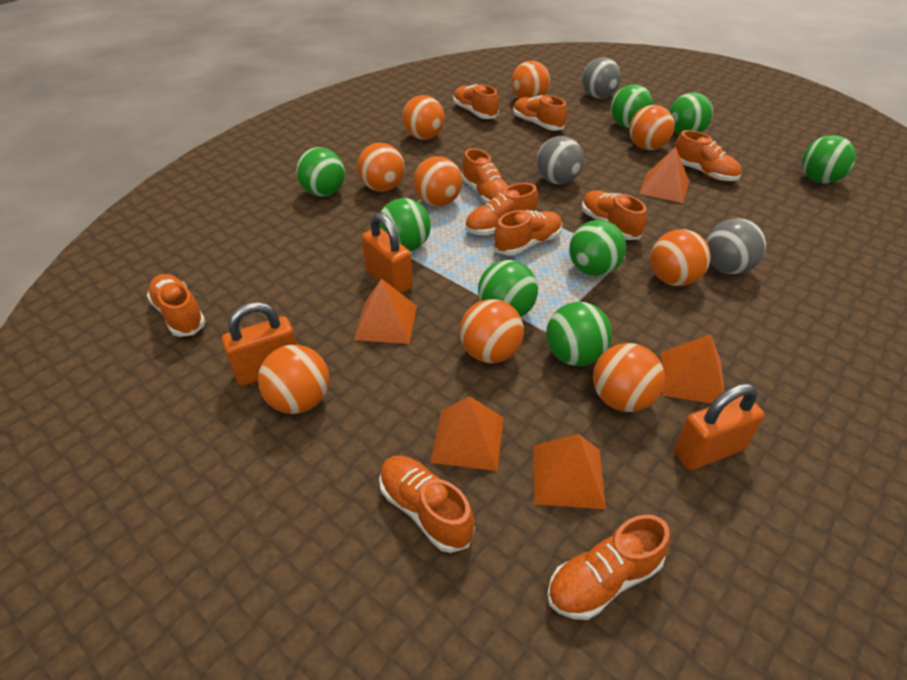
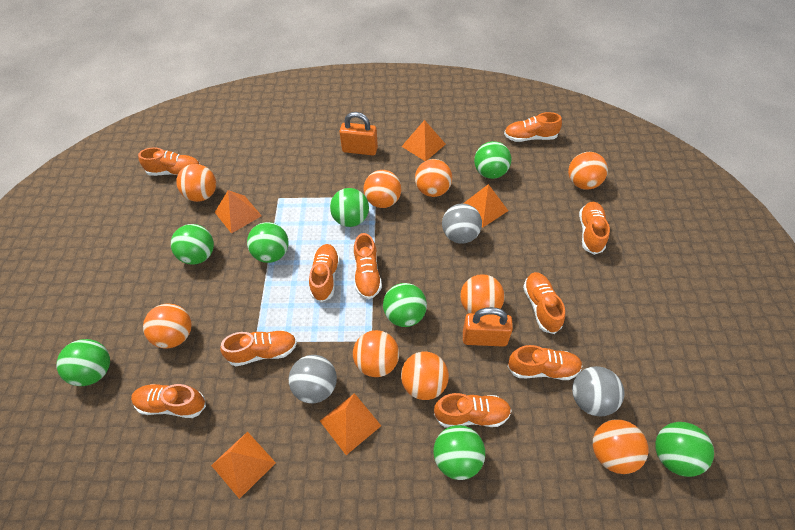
orange padlock: 3 -> 2

